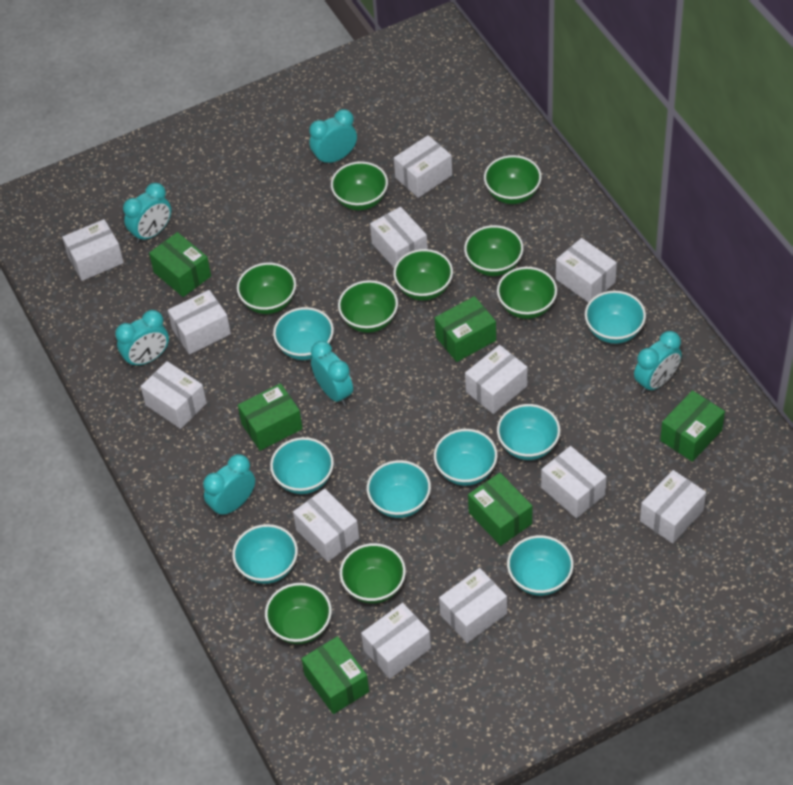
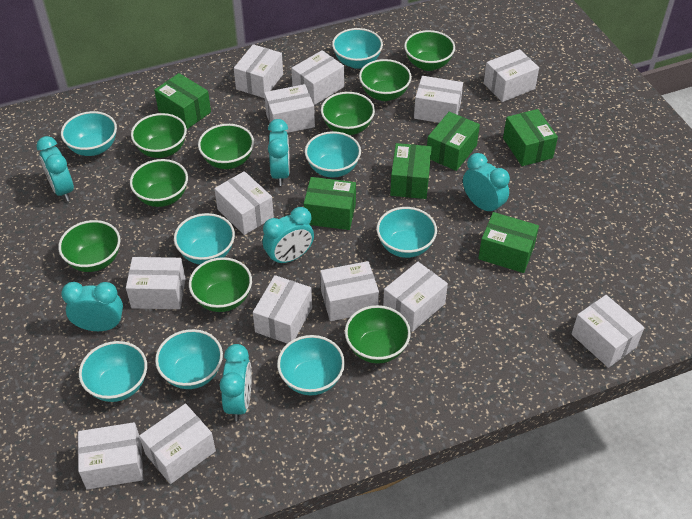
white box: 12 -> 13

